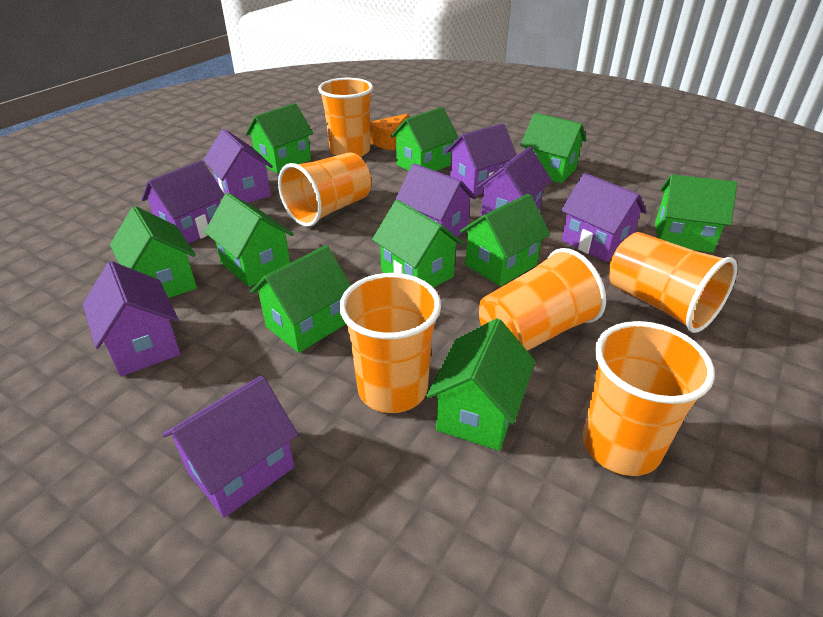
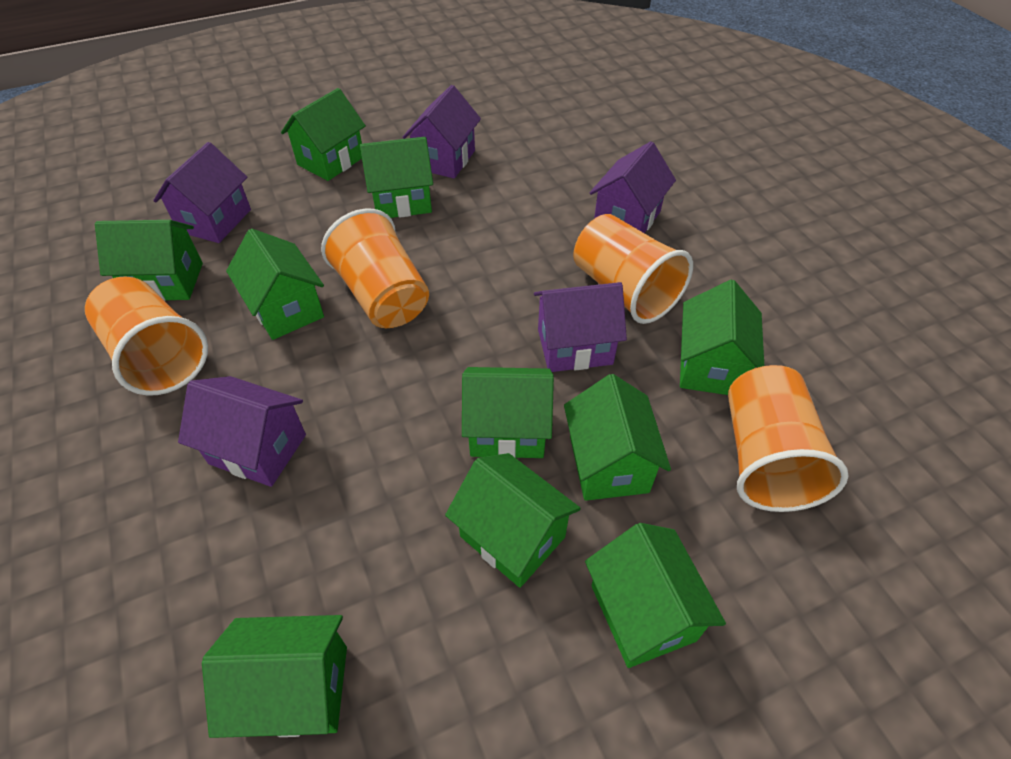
orange cheese: 1 -> 0
orange cup: 6 -> 4
purple house: 8 -> 5

